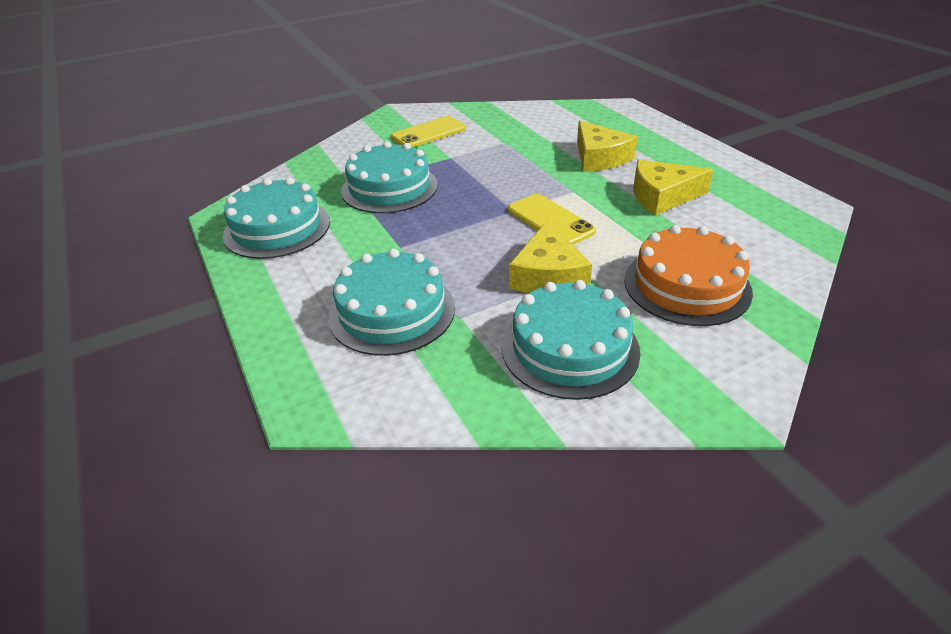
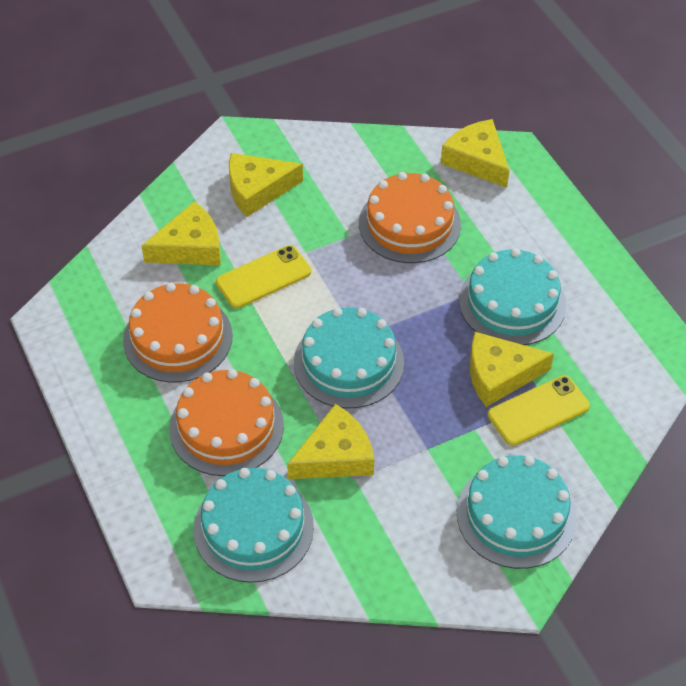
orange cake: 1 -> 3
yellow cheese: 3 -> 5

